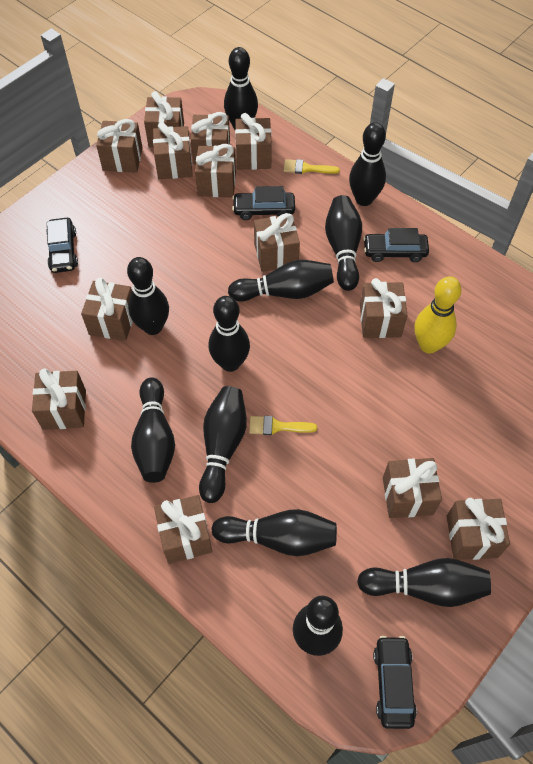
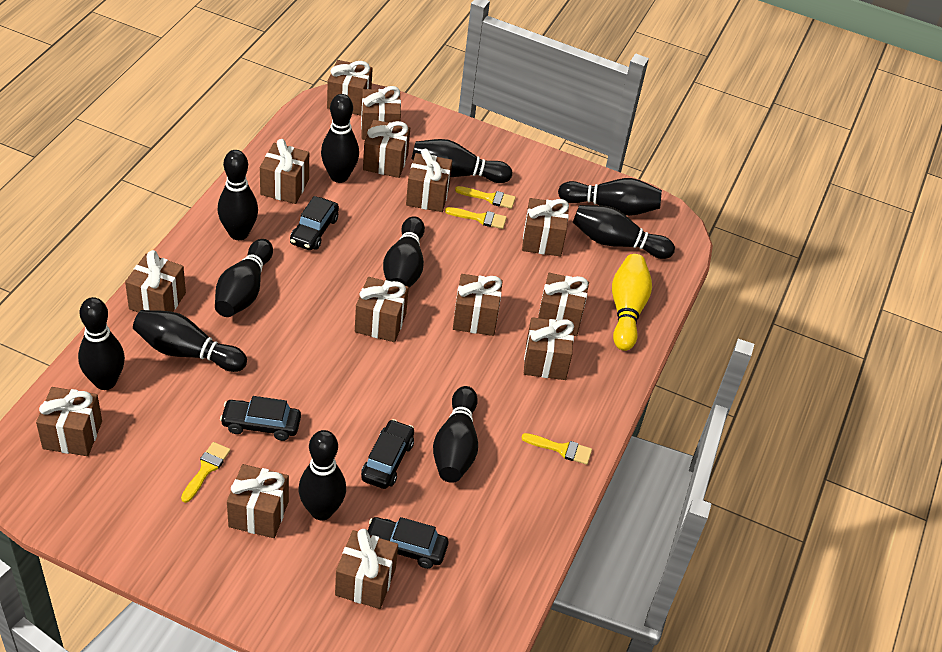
brown gift: 13 -> 14
yellow brush: 2 -> 4

